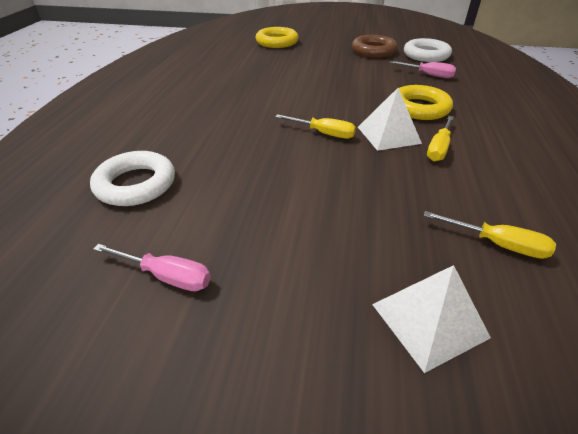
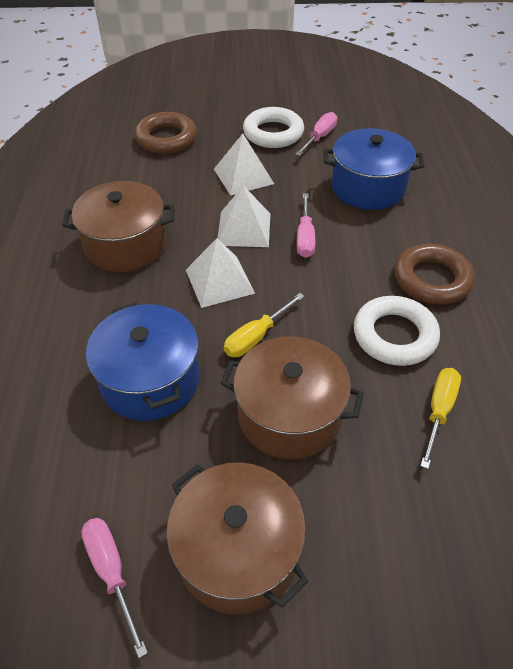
blue pot: 0 -> 2
brown pot: 0 -> 3
brown ring: 1 -> 2
pink screwdriver: 2 -> 3
white pyramid: 2 -> 3
yellow ring: 2 -> 0
yellow screwdriver: 3 -> 2

